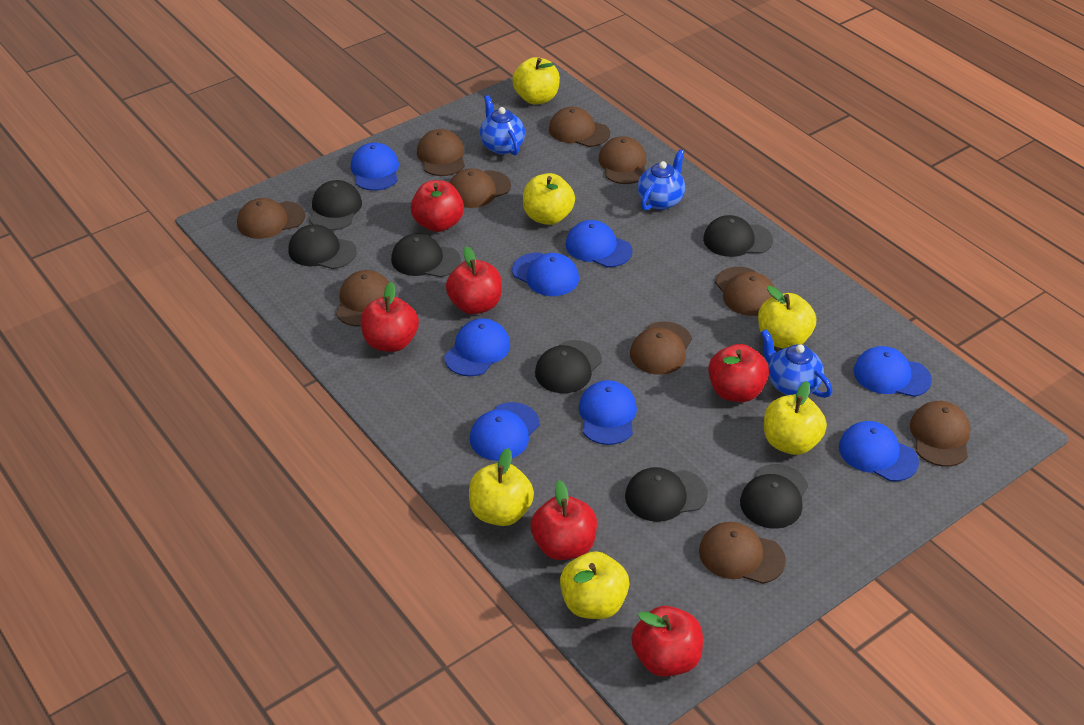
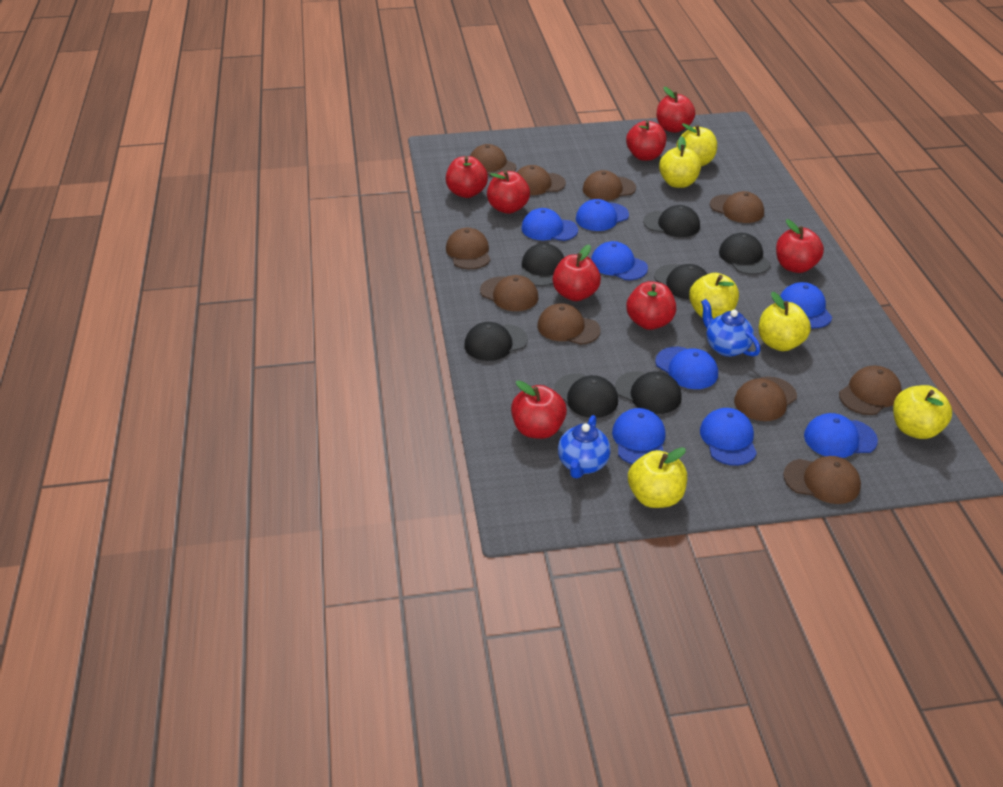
blue teapot: 3 -> 2
red apple: 6 -> 8

